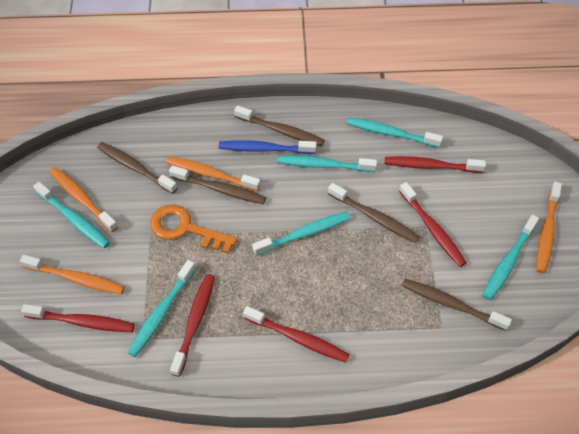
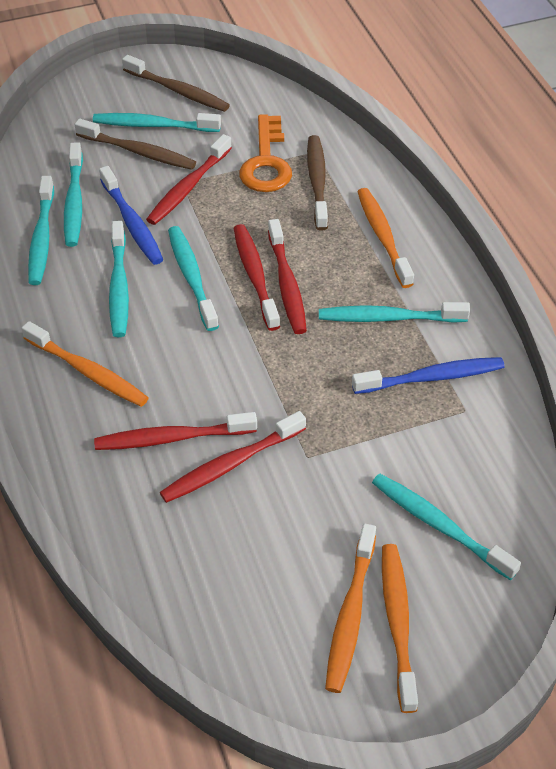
blue toothbrush: 1 -> 2
brown toothbrush: 5 -> 3
turquoise toothbrush: 6 -> 7

